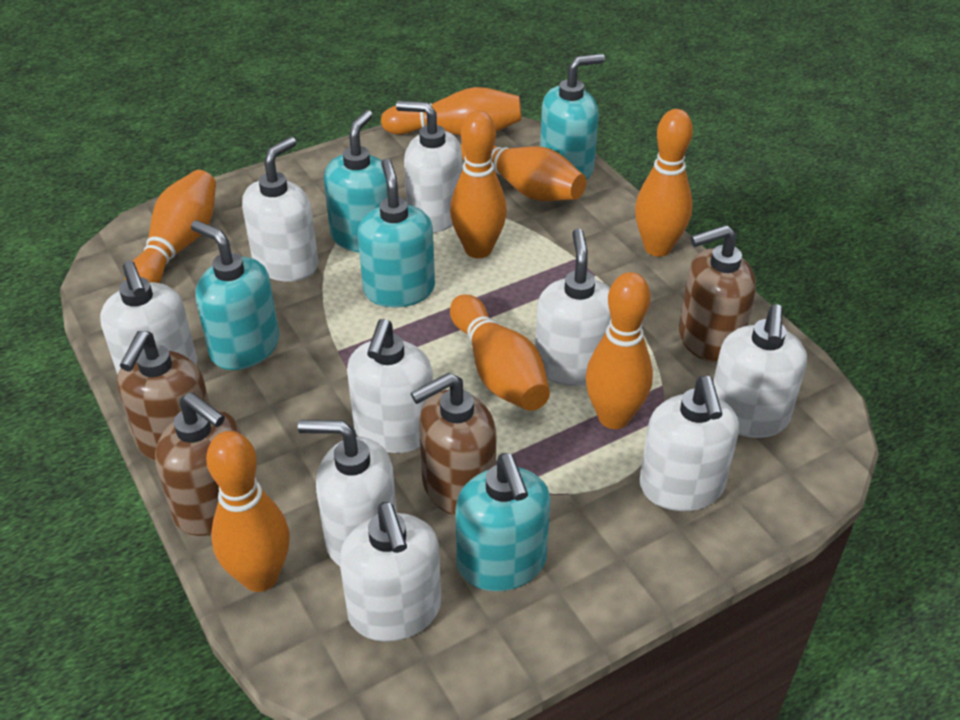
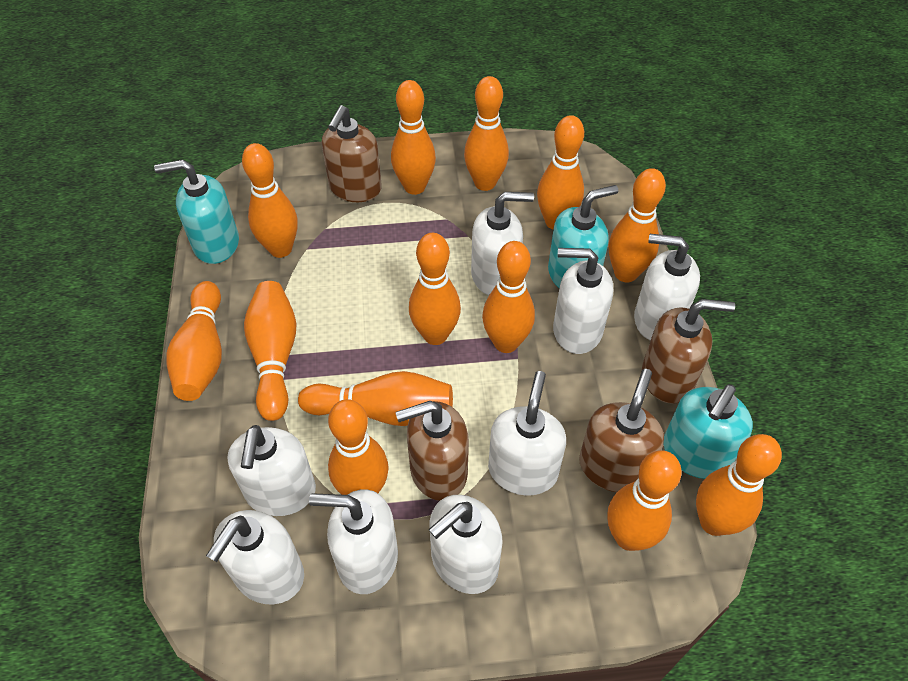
orange bowling pin: 8 -> 13
turquoise soap dispenser: 5 -> 3
white soap dispenser: 9 -> 8

